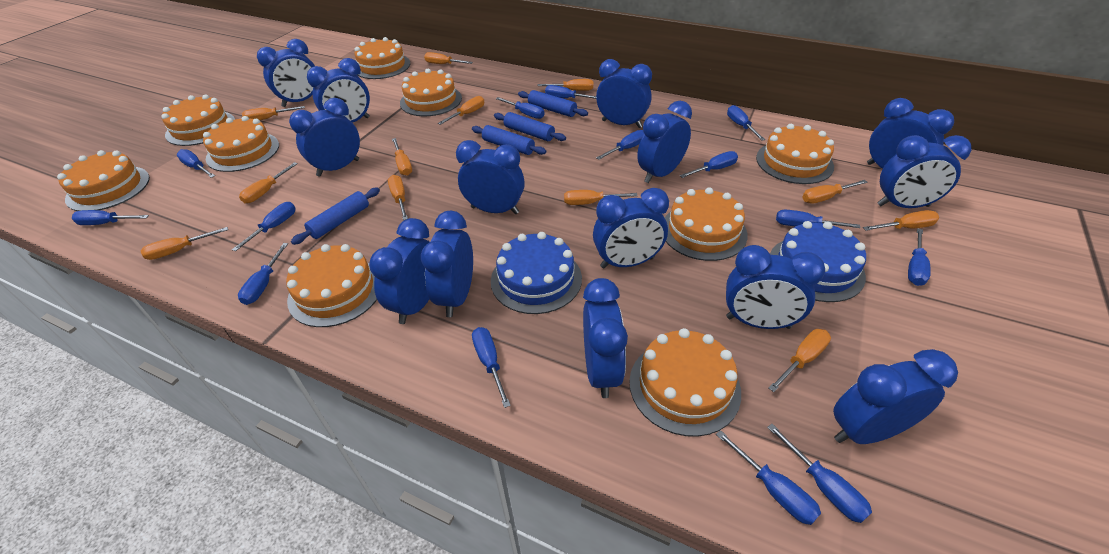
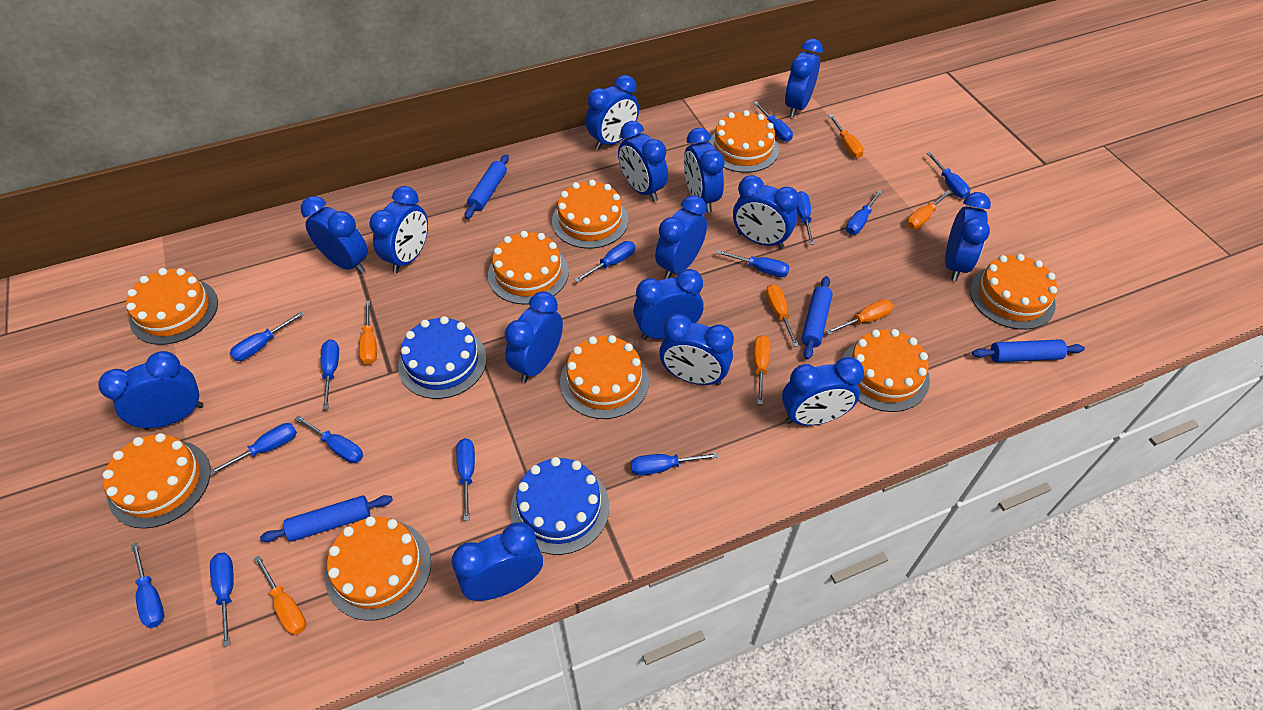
blue clock: 14 -> 15
orange screwdriver: 12 -> 7

